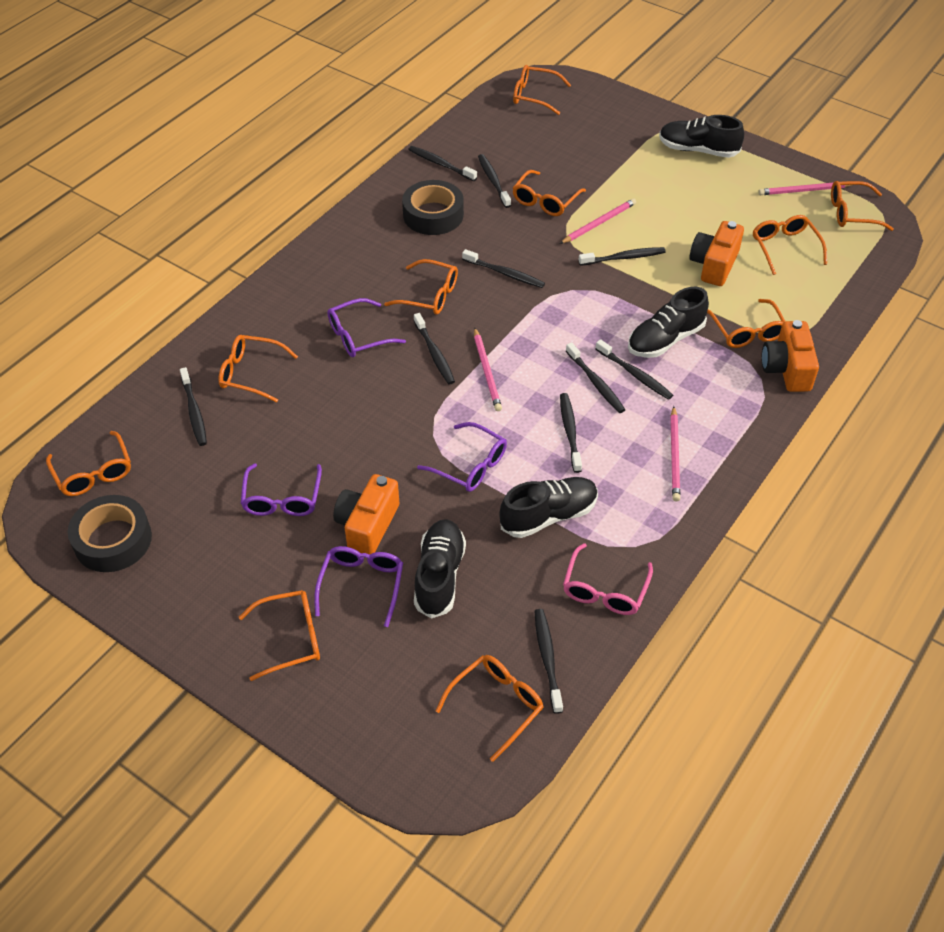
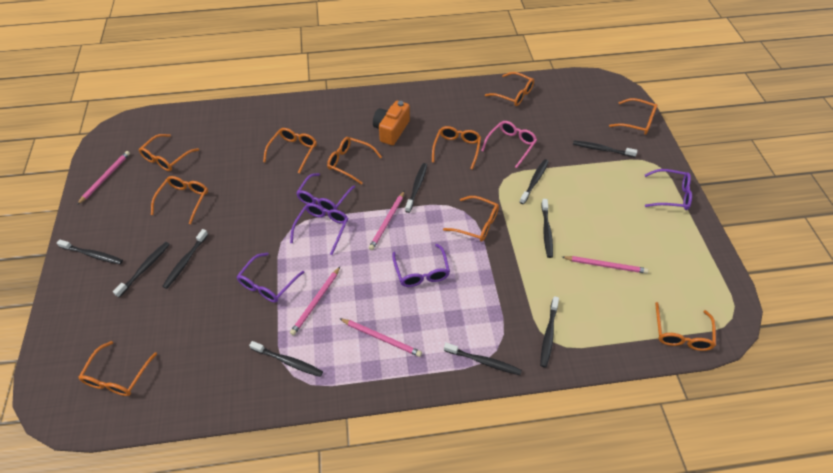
black shoe: 4 -> 0
black tape: 2 -> 0
orange camera: 3 -> 1
pink pencil: 4 -> 5
purple glasses: 4 -> 5

